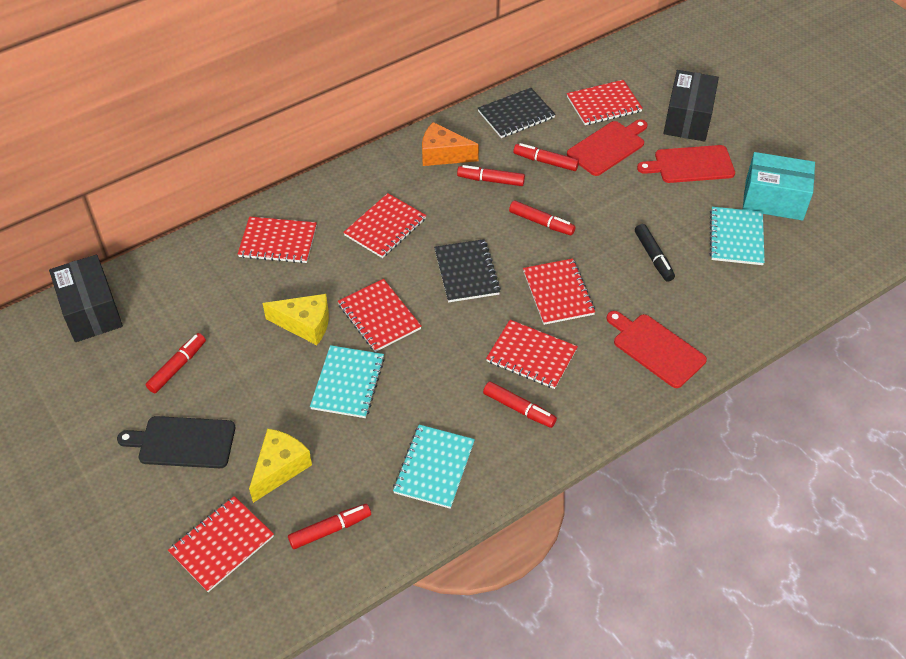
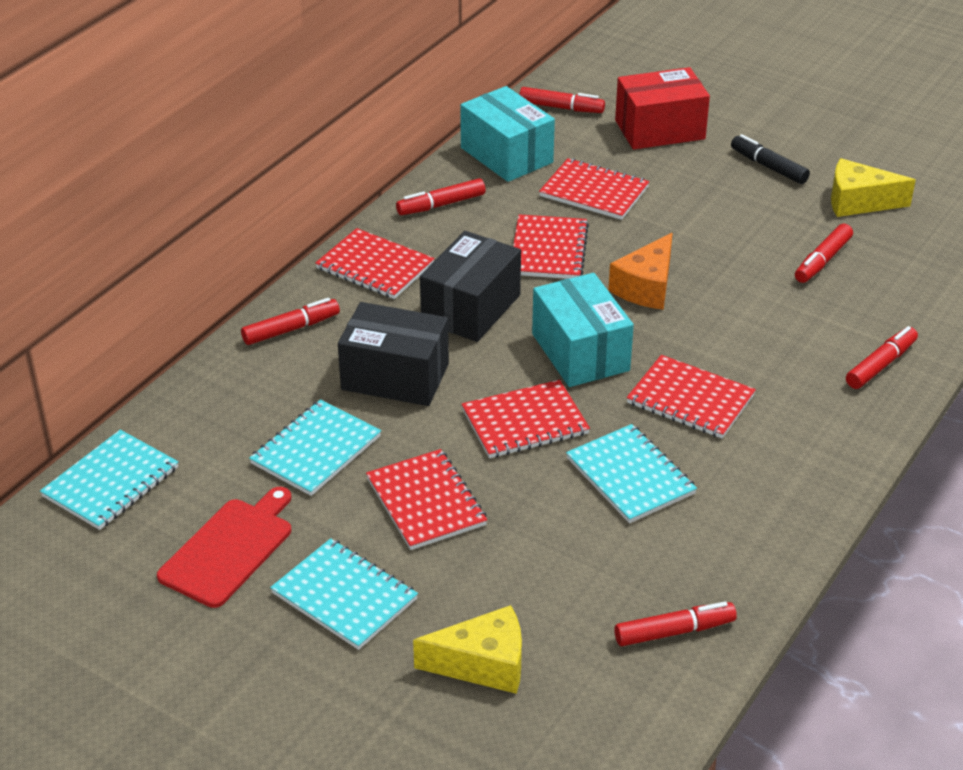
black cutting board: 1 -> 0
black notebook: 2 -> 0
red box: 0 -> 1
red cutting board: 3 -> 1
red notebook: 7 -> 6
turquoise box: 1 -> 2
turquoise notebook: 3 -> 4

